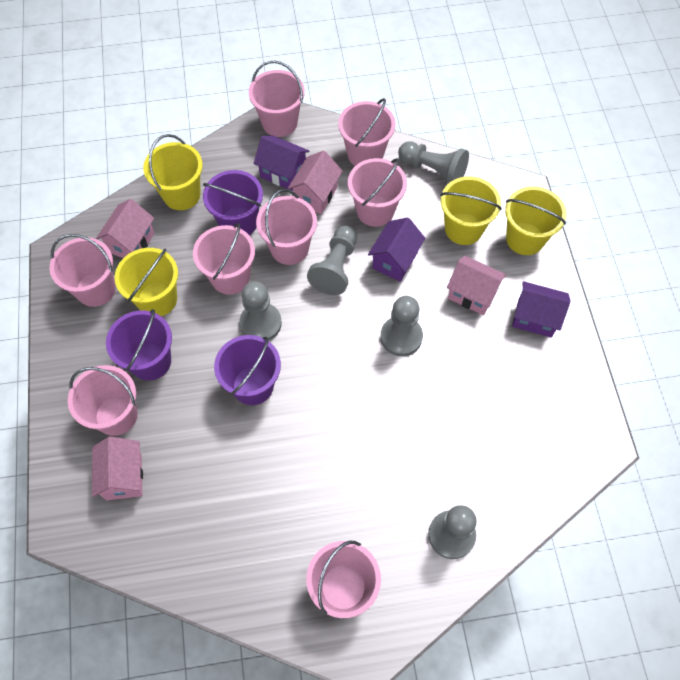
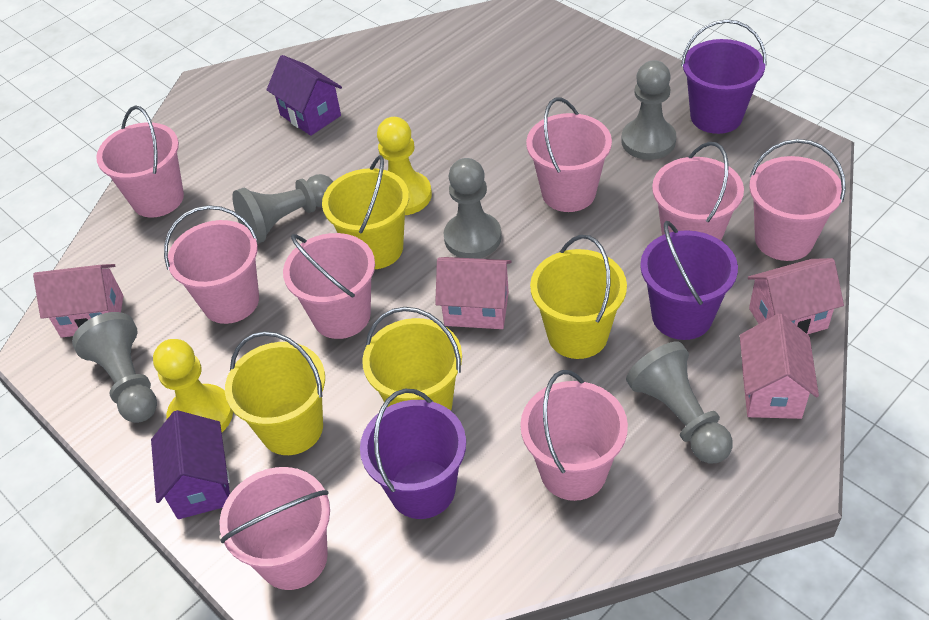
purple house: 3 -> 2
yellow pawn: 0 -> 2

